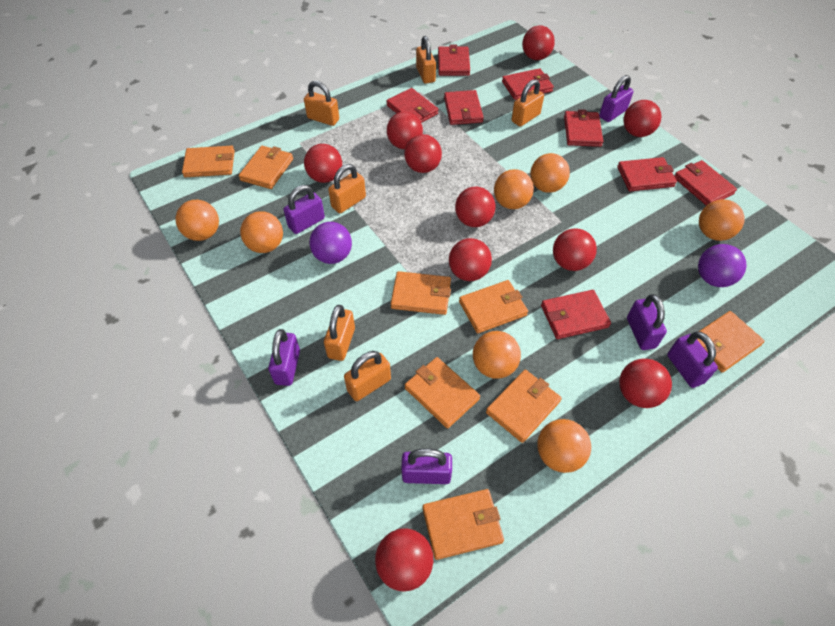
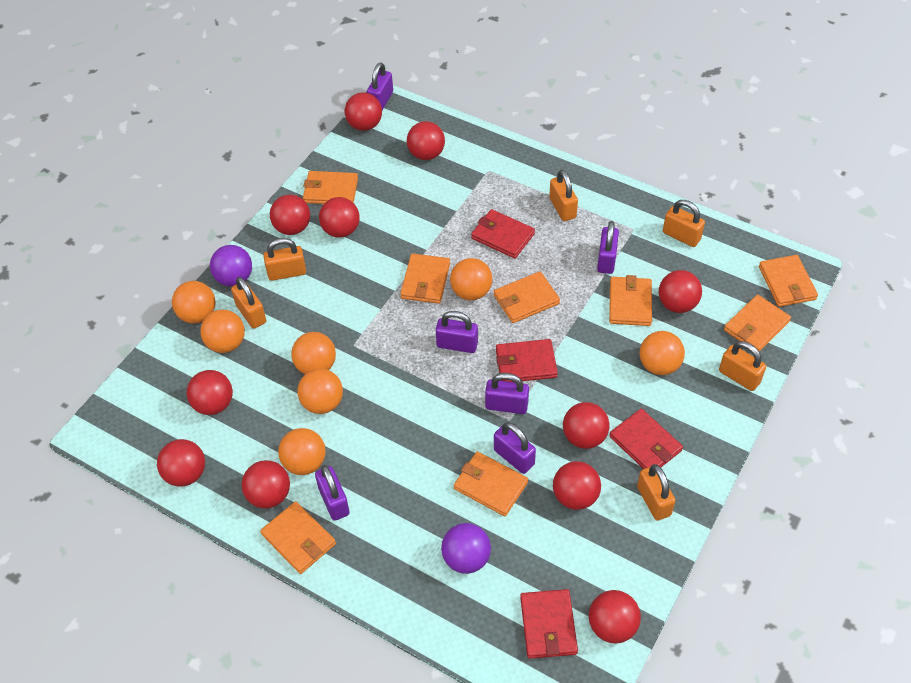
red ball: 10 -> 11
red wallet: 8 -> 4

